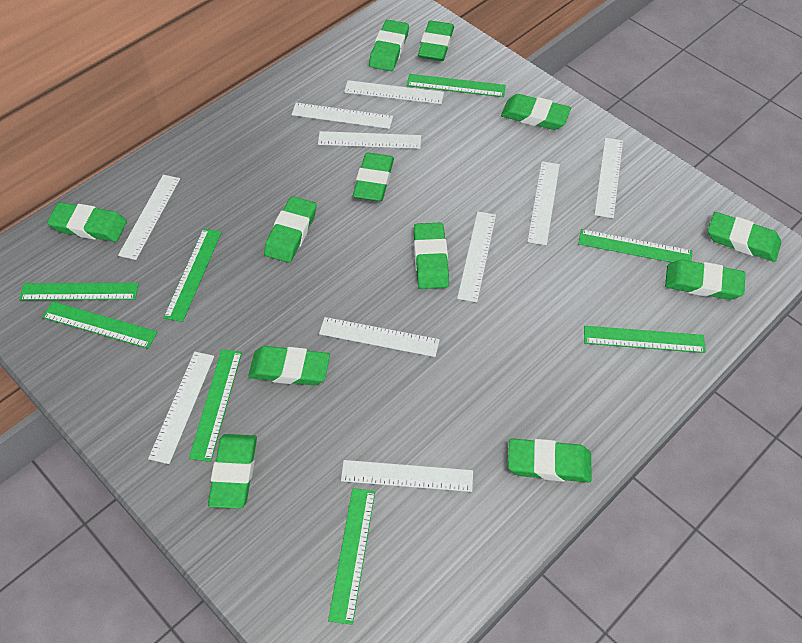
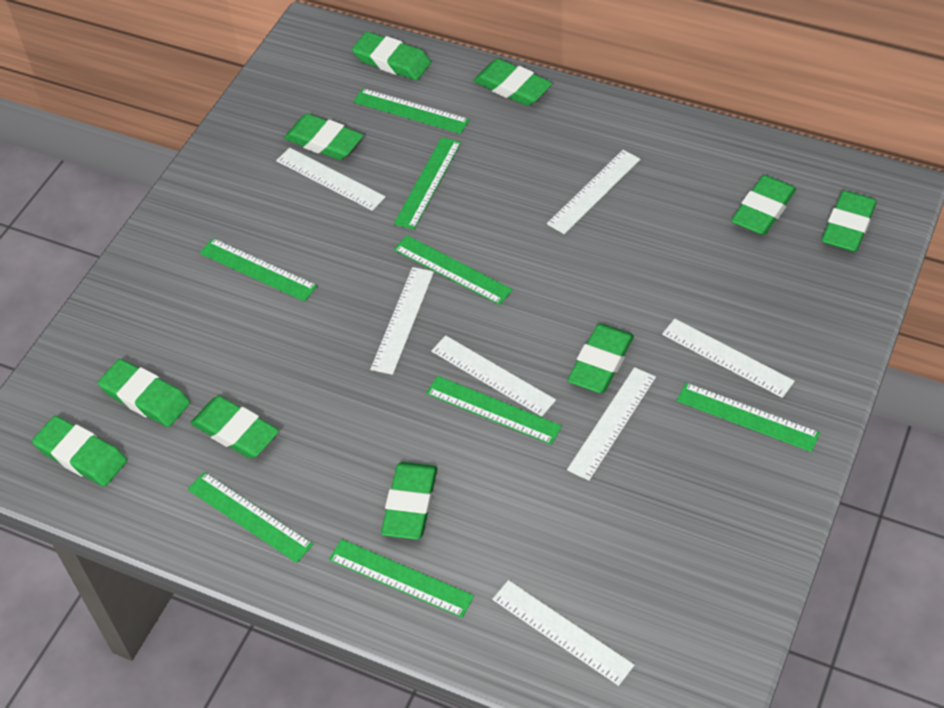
green eraser: 12 -> 10
white ruler: 10 -> 7

